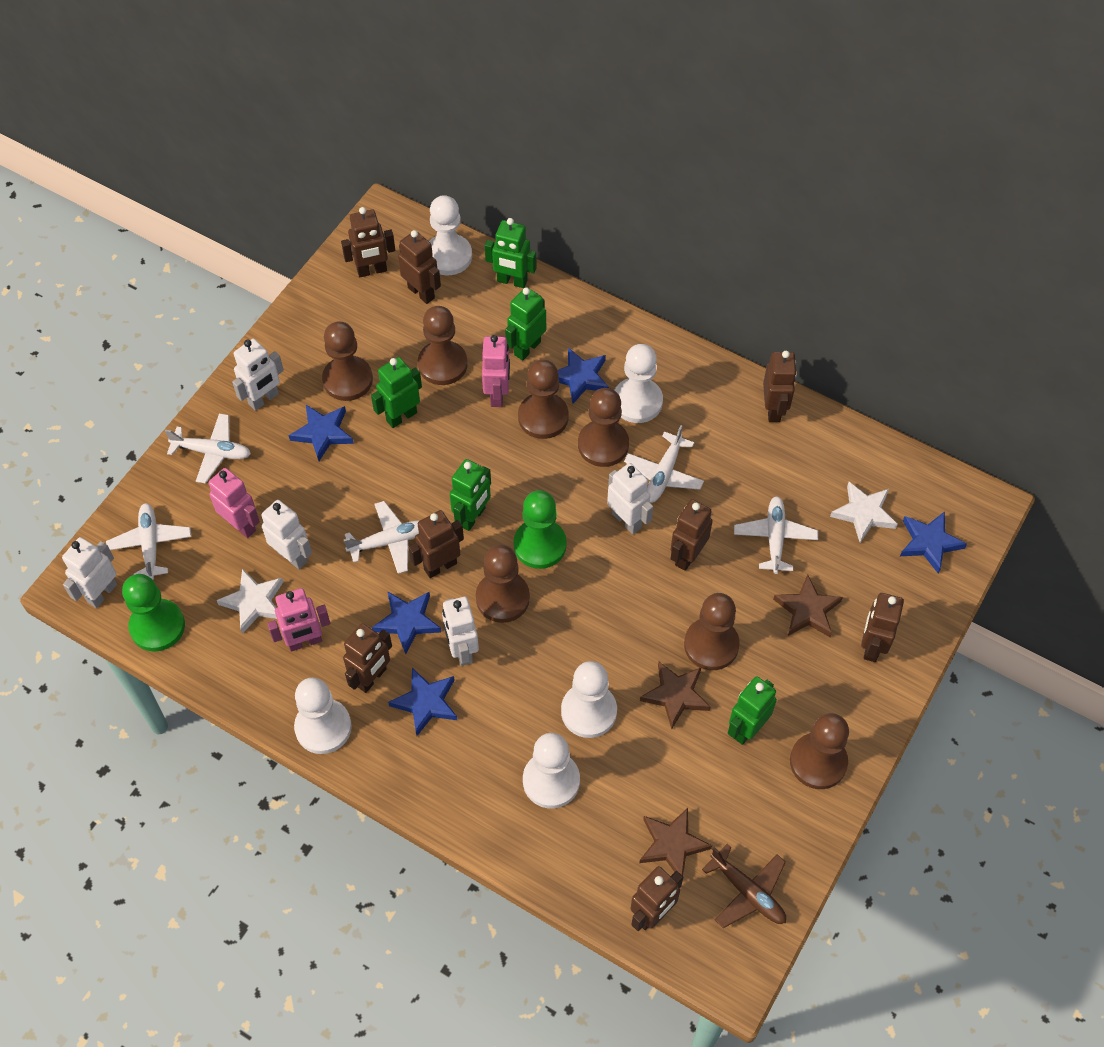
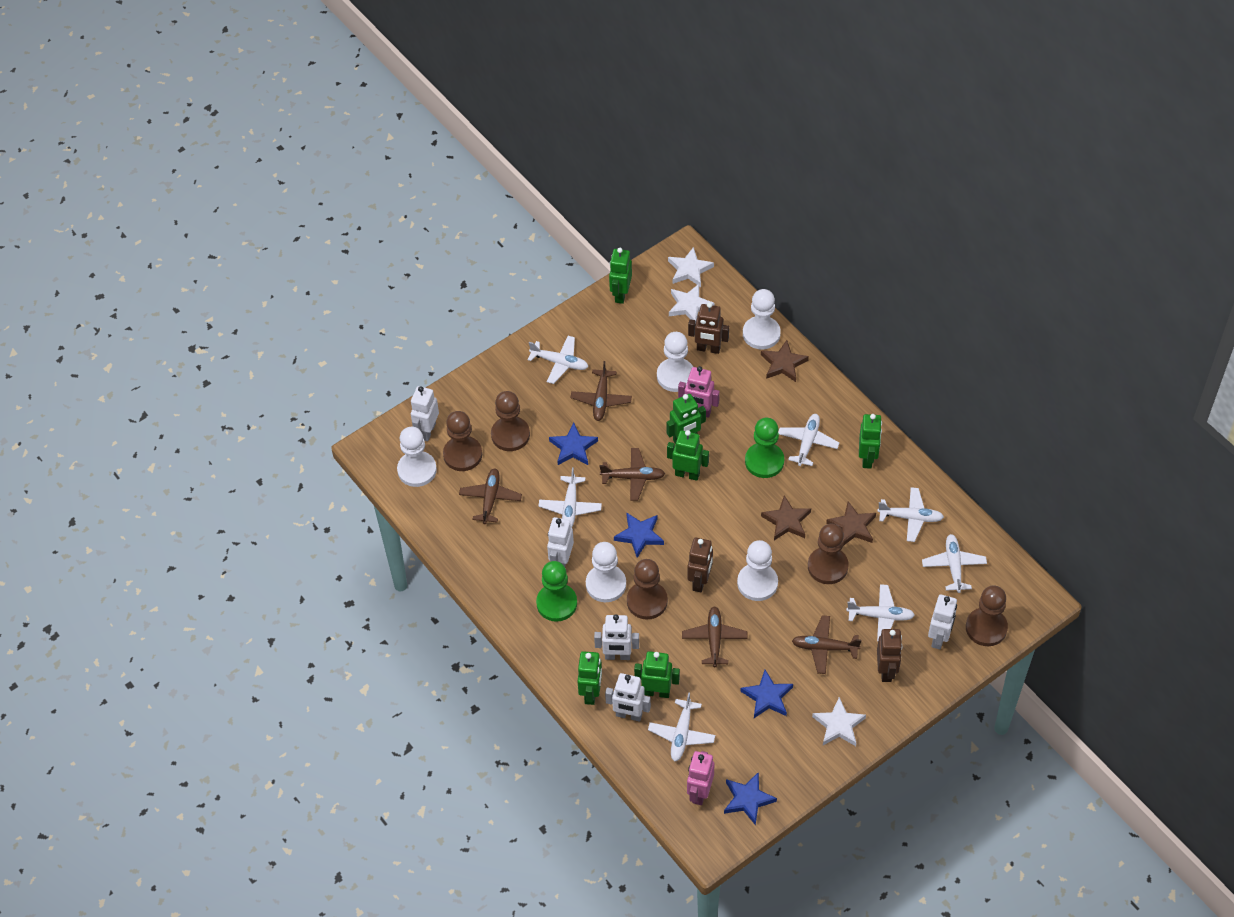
blue star: 5 -> 4
brown pawn: 7 -> 5
brown plane: 1 -> 5
brown robot: 8 -> 3
green robot: 5 -> 6
pink robot: 3 -> 2
white plane: 5 -> 7
white star: 2 -> 3

